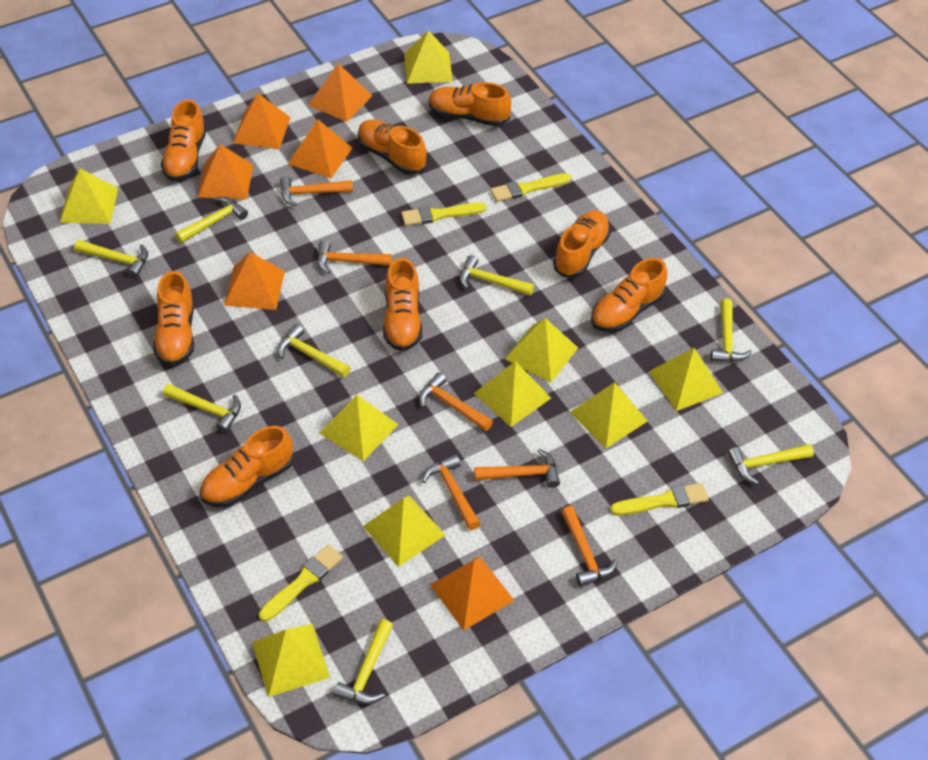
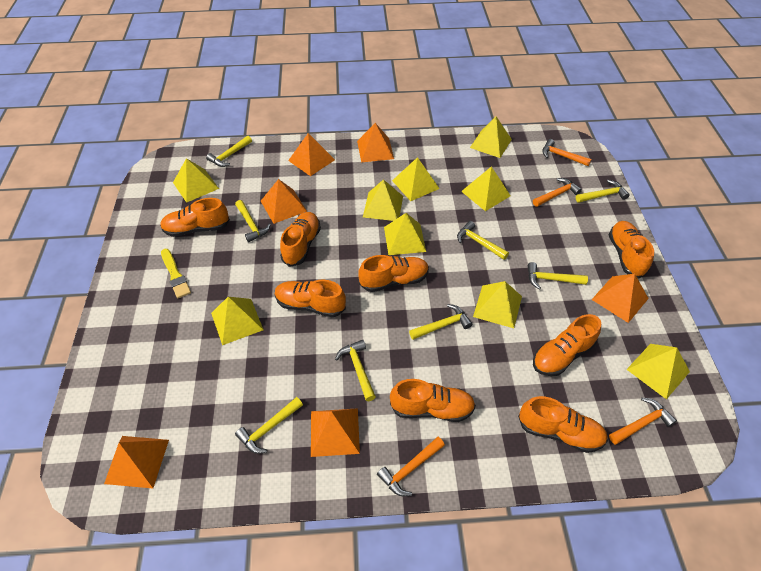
orange hammer: 6 -> 4
yellow brush: 4 -> 1

